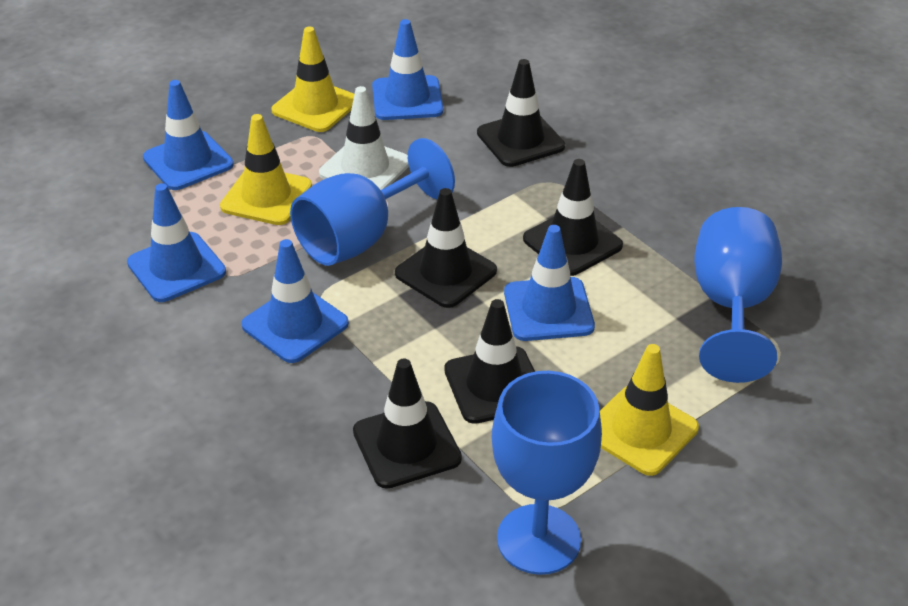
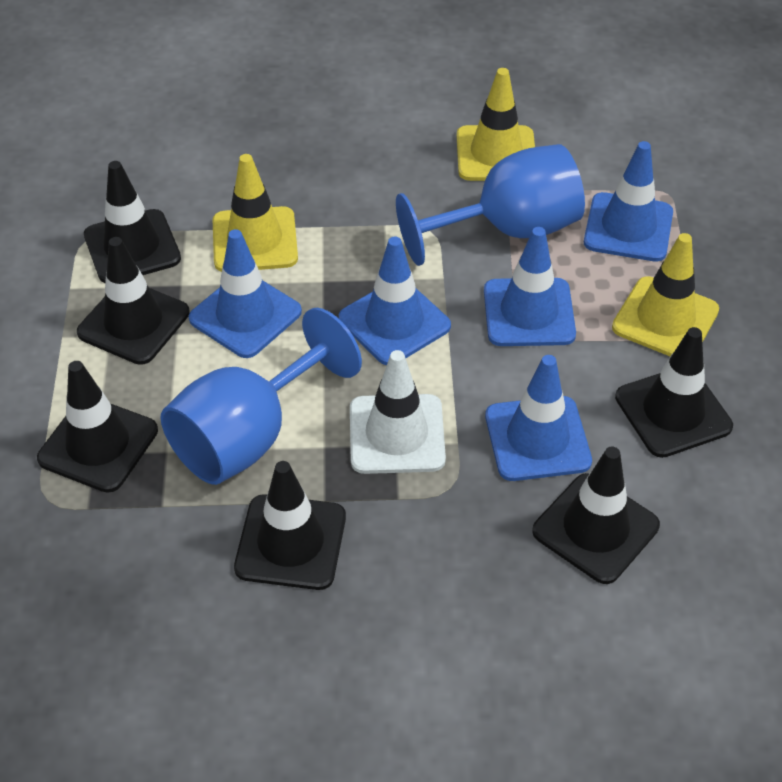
black traffic cone: 5 -> 6
blue goblet: 3 -> 2

